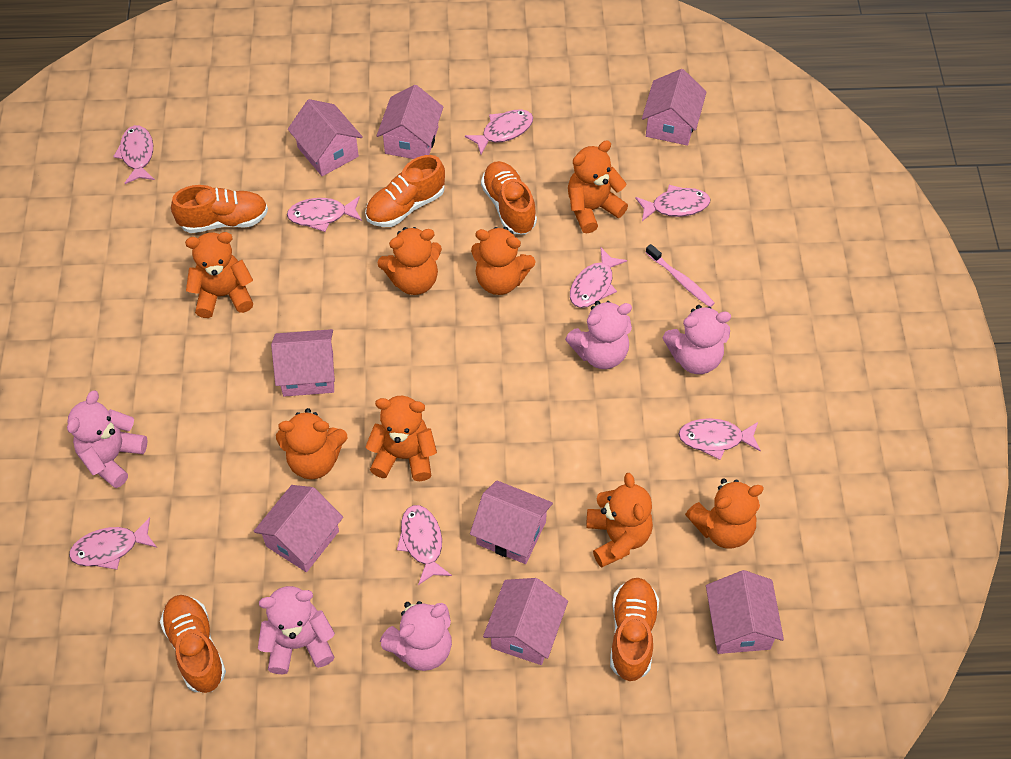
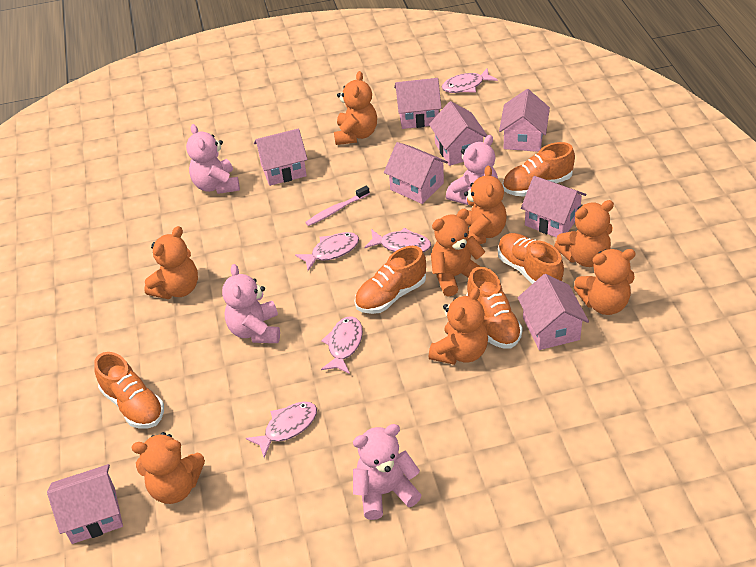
pink fish: 8 -> 5
pink teddy bear: 5 -> 4

